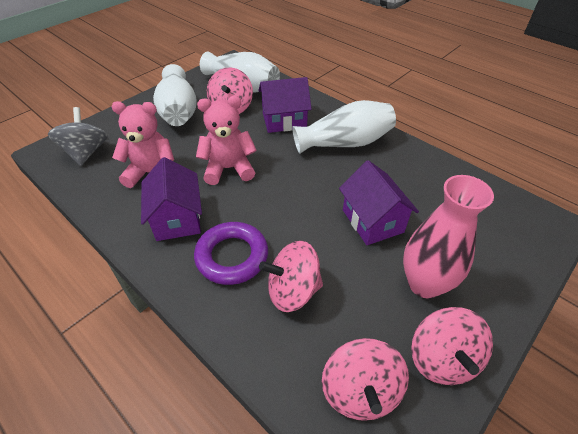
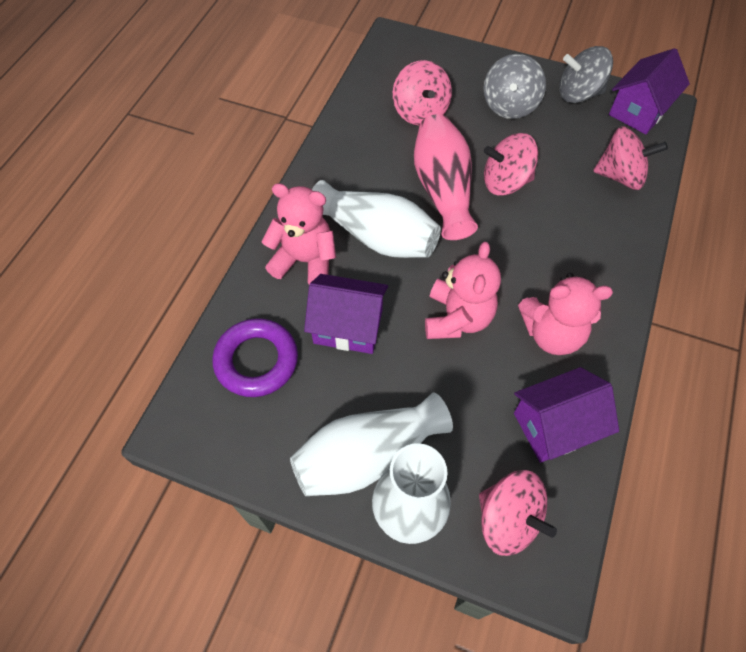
grey spinning top: 1 -> 2
pink teddy bear: 2 -> 3

